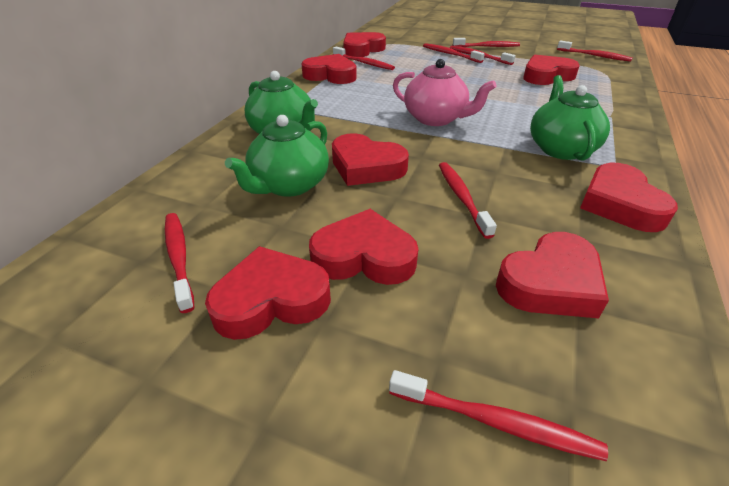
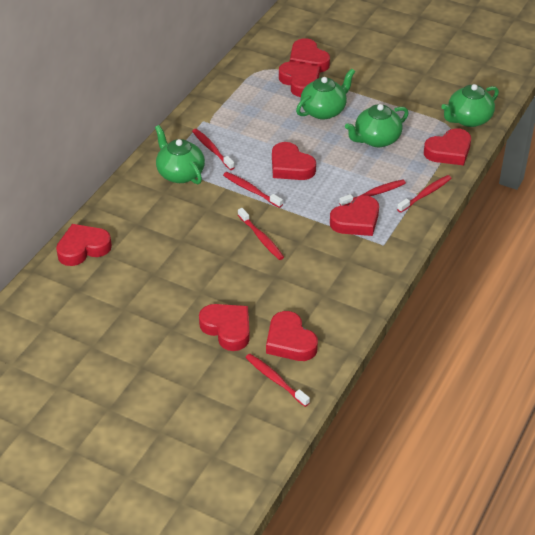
green teapot: 3 -> 4
pink teapot: 1 -> 0
red toothbrush: 8 -> 6

